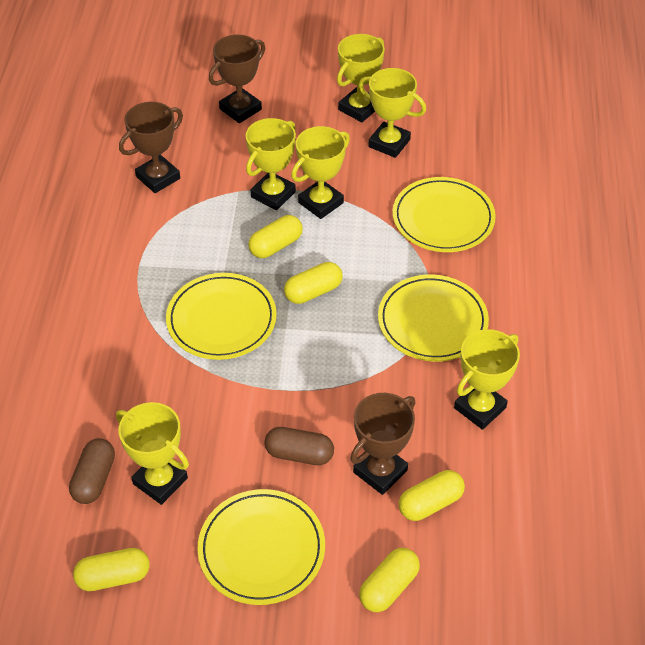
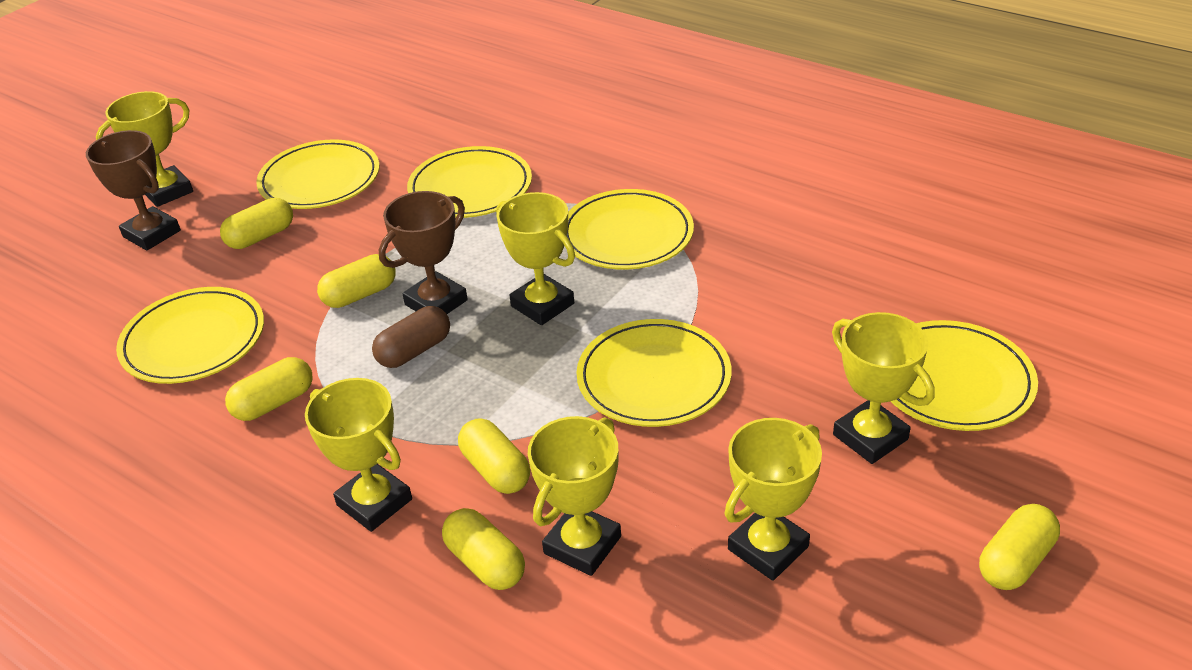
brown capsule: 2 -> 1
brown trophy: 3 -> 2
yellow capsule: 5 -> 6
yellow plate: 4 -> 6

